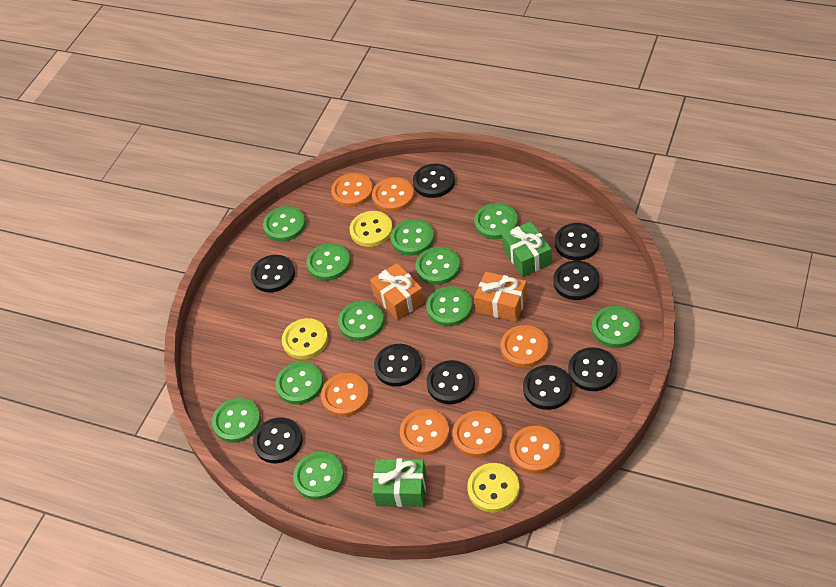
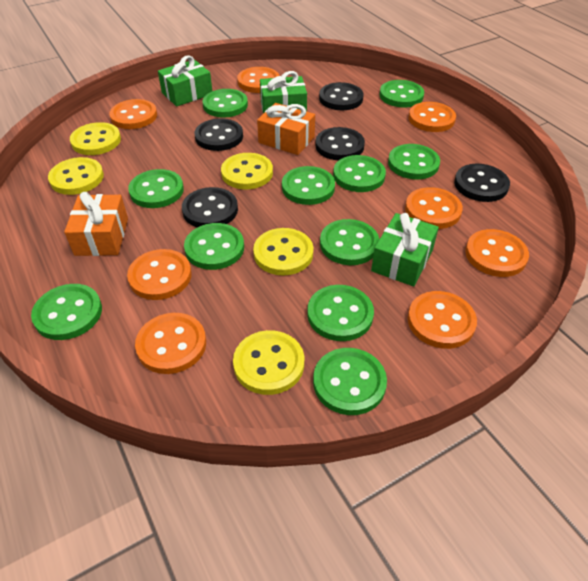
black button: 9 -> 5
green gift: 2 -> 3
orange button: 7 -> 8
yellow button: 3 -> 5

